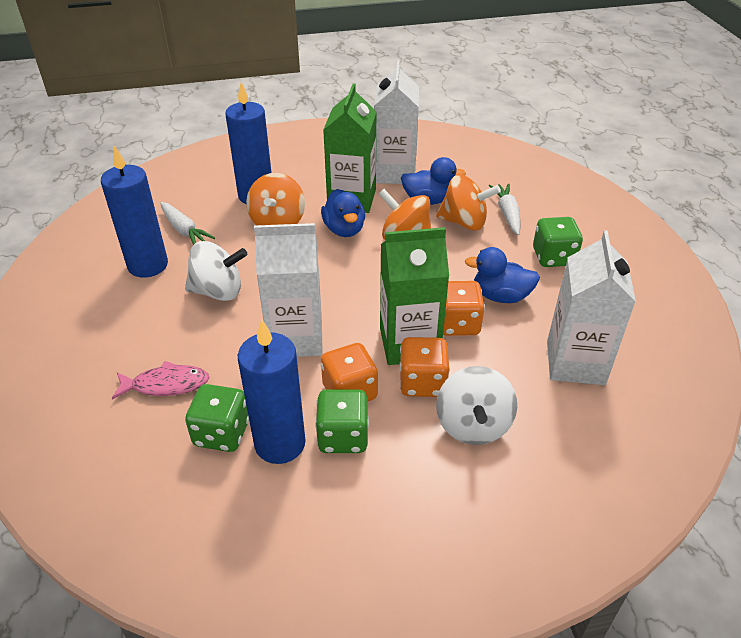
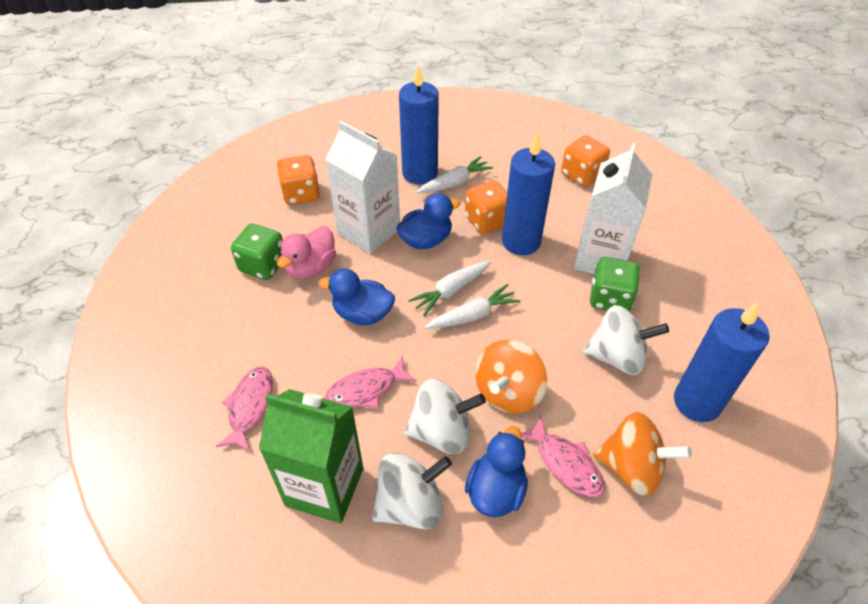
green carton: 2 -> 1
green dice: 3 -> 2
orange spinning top: 3 -> 2
pink duck: 0 -> 1
pink fish: 1 -> 3
white carrot: 2 -> 3
white carton: 3 -> 2
white spinning top: 2 -> 3

